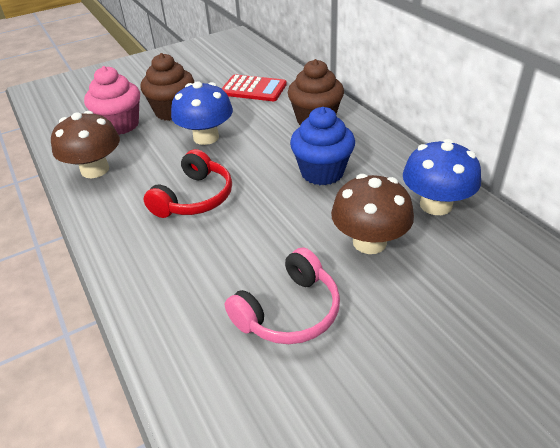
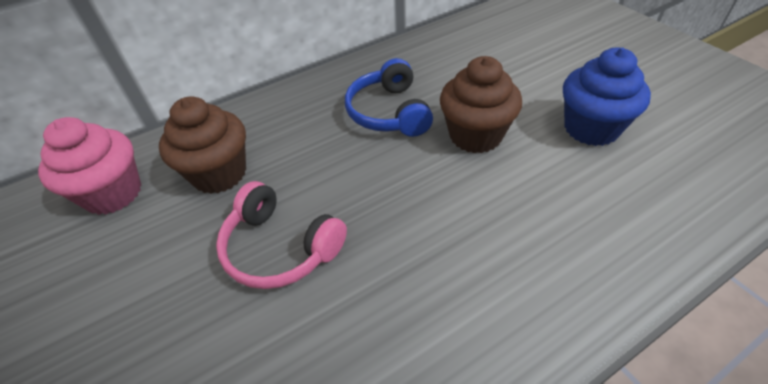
blue headphones: 0 -> 1
blue mushroom: 2 -> 0
brown mushroom: 2 -> 0
red calculator: 1 -> 0
red headphones: 1 -> 0

